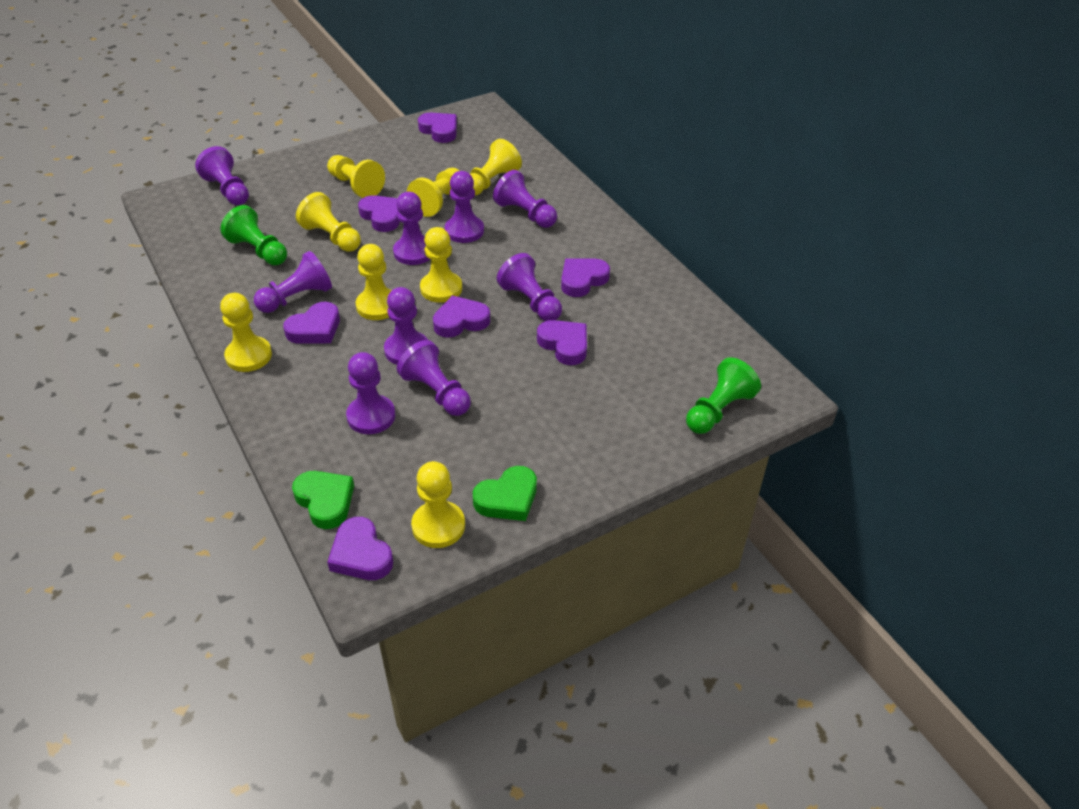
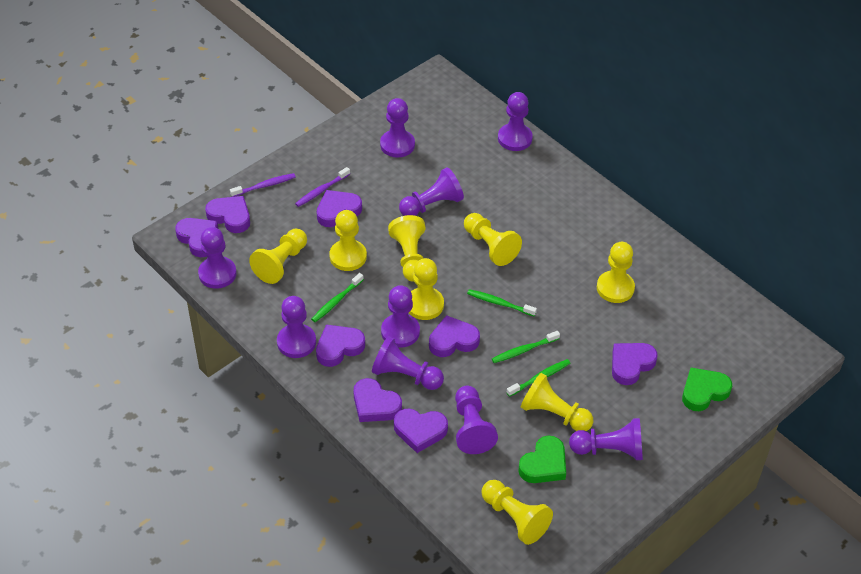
green pawn: 2 -> 0
green toothbrush: 0 -> 4
purple heart: 7 -> 8
purple toothbrush: 0 -> 2

